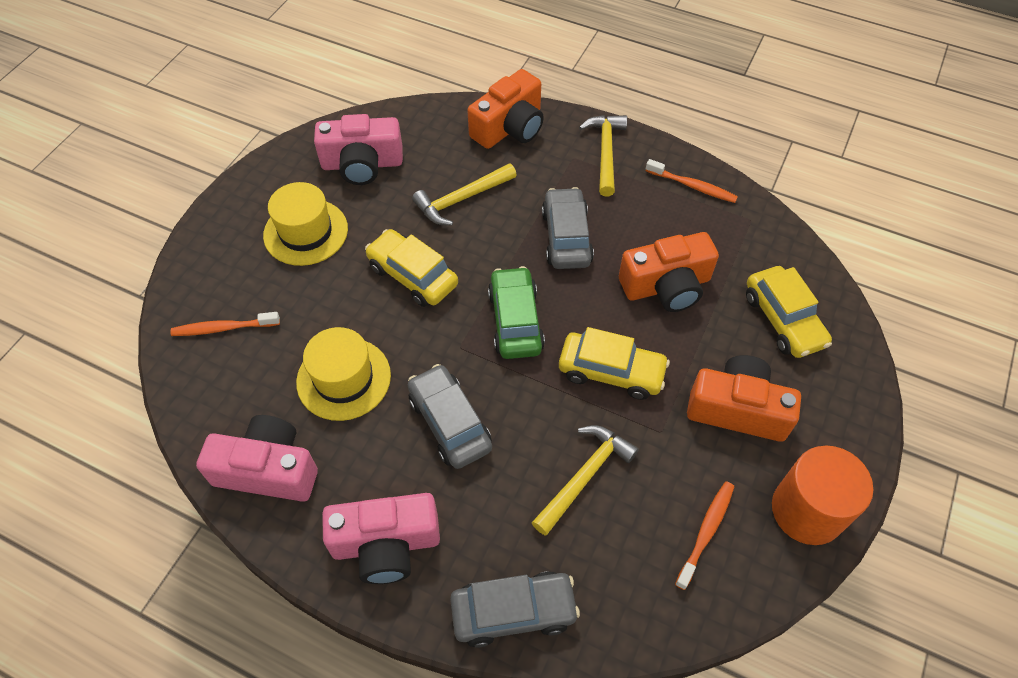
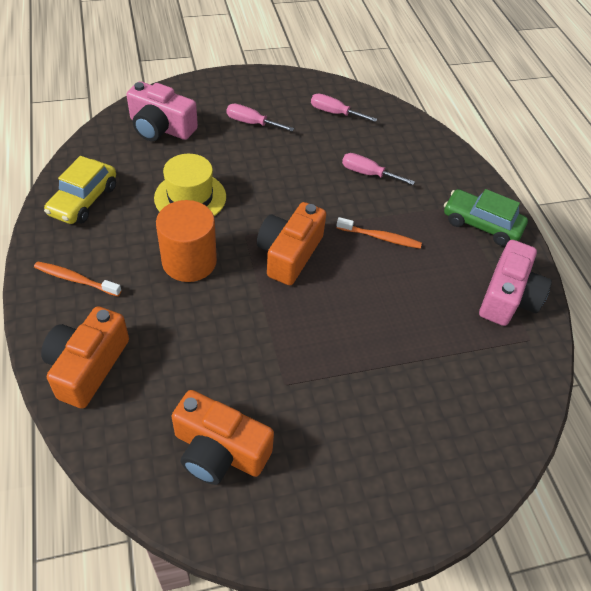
grey car: 3 -> 0
orange toothbrush: 3 -> 2
pink camera: 3 -> 2
pink screwdriver: 0 -> 3
yellow car: 3 -> 1
yellow hammer: 3 -> 0
yellow hat: 2 -> 1

